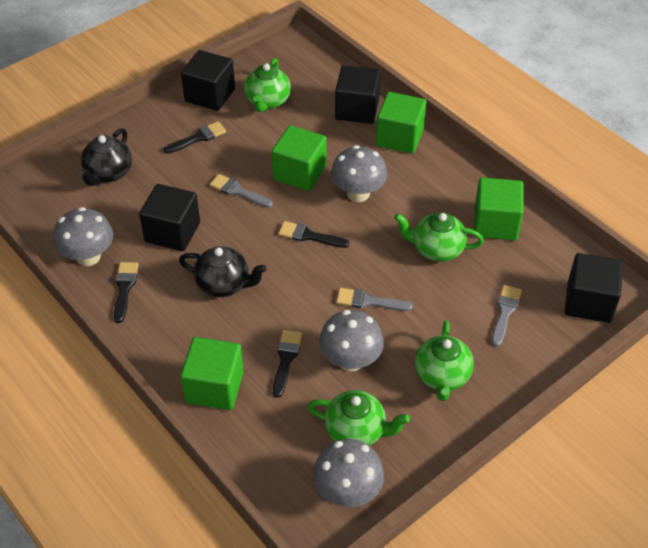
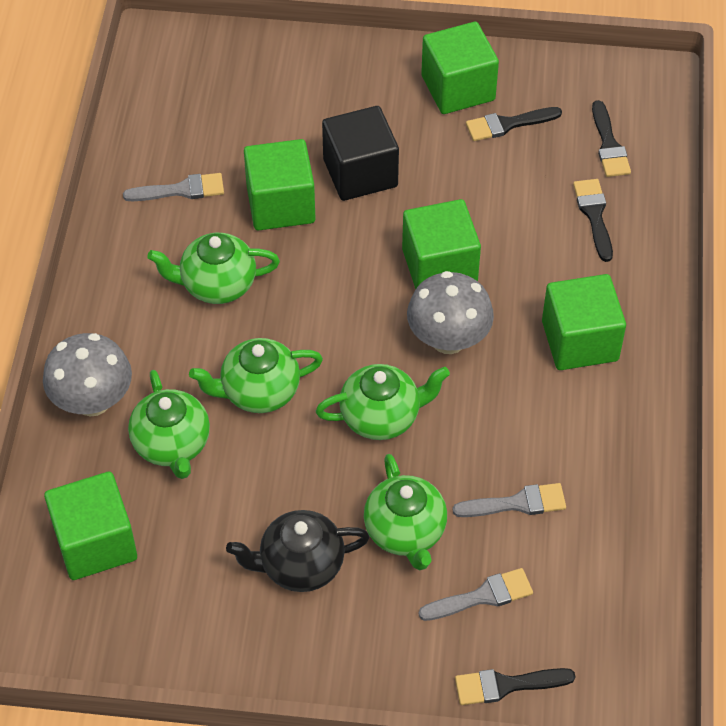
black cube: 4 -> 1
black teapot: 2 -> 1
green cube: 4 -> 5
green teapot: 4 -> 5
grey mushroom: 4 -> 2

